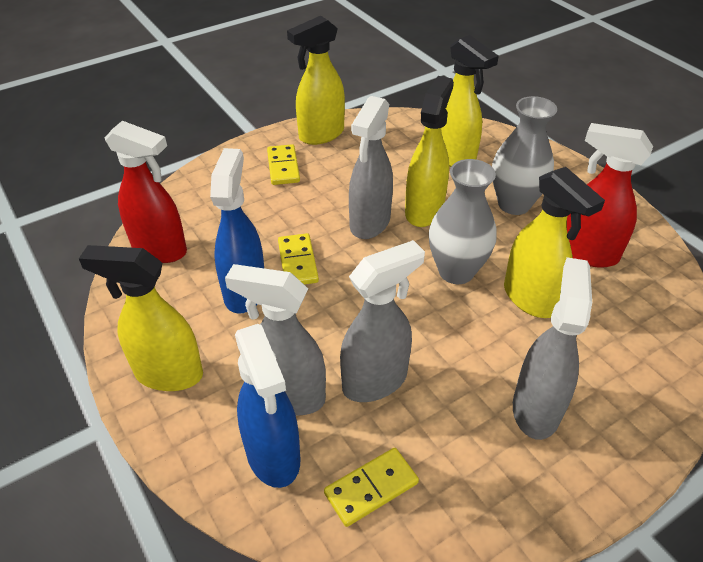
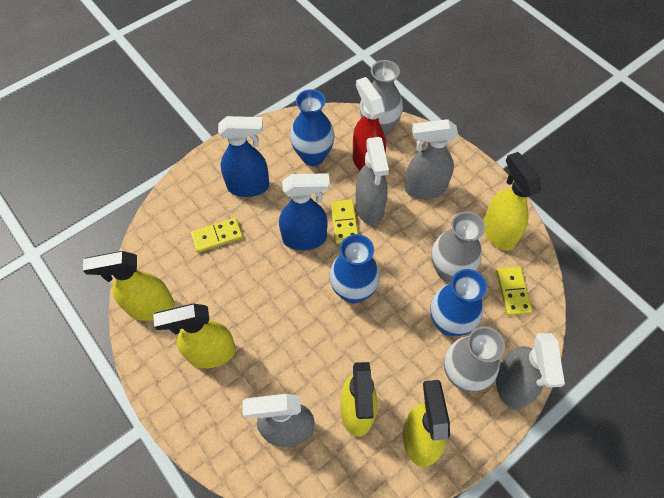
blue vase: 0 -> 3
grey vase: 2 -> 3
red spray bottle: 2 -> 1

